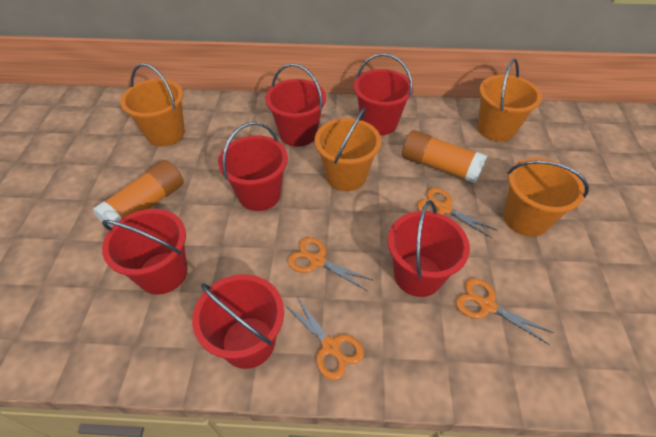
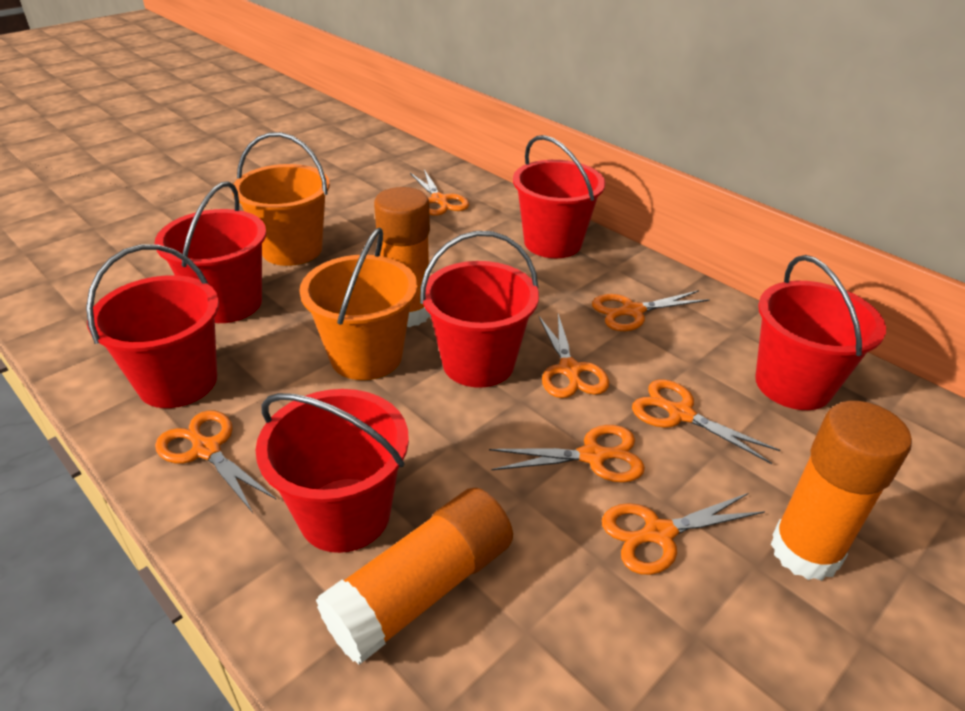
orange bucket: 4 -> 2
orange glue stick: 2 -> 3
orange scissors: 4 -> 7

